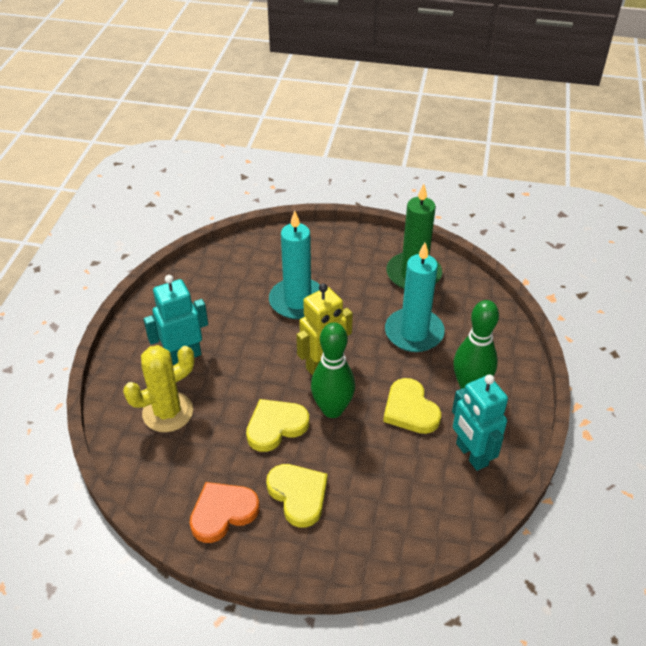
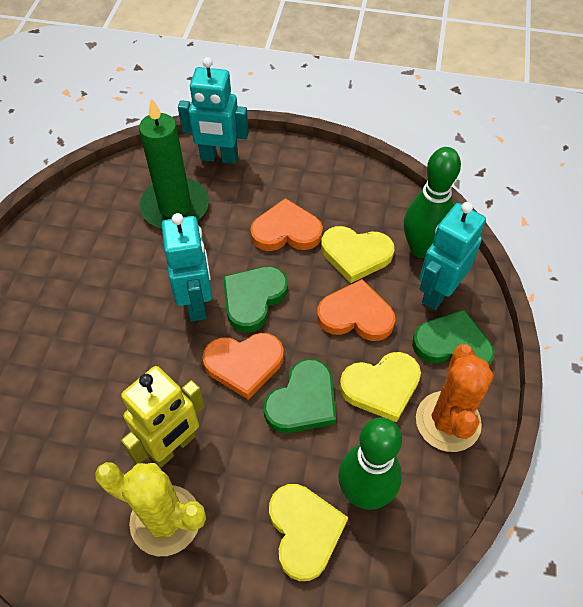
green heart: 0 -> 3
orange cactus: 0 -> 1
orange heart: 1 -> 3
turquoise candle: 2 -> 0
turquoise robot: 2 -> 3

